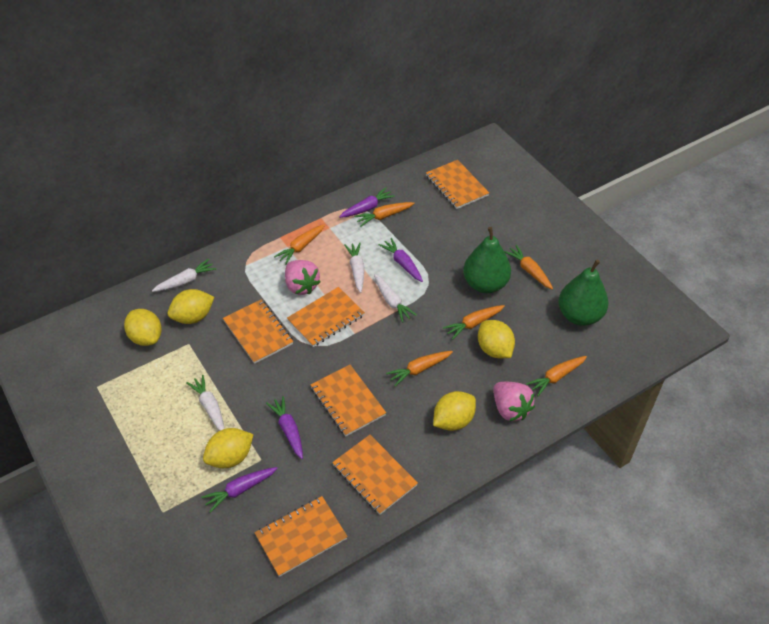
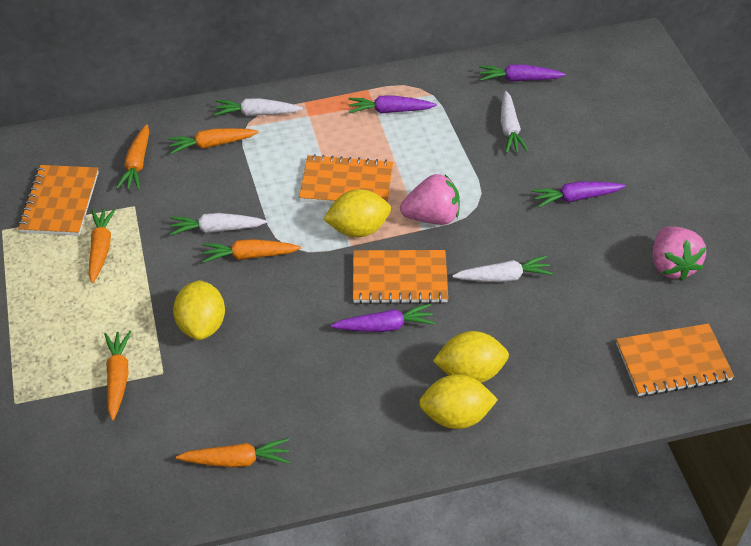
green pear: 2 -> 0
orange notebook: 6 -> 4
yellow lemon: 5 -> 4

